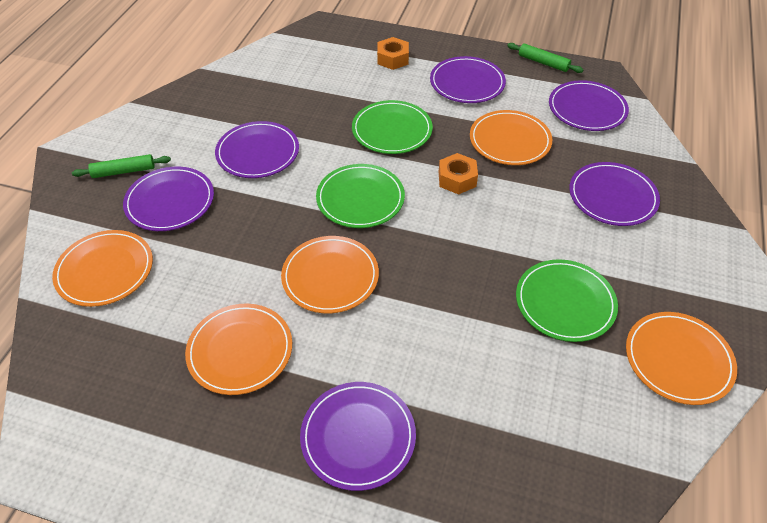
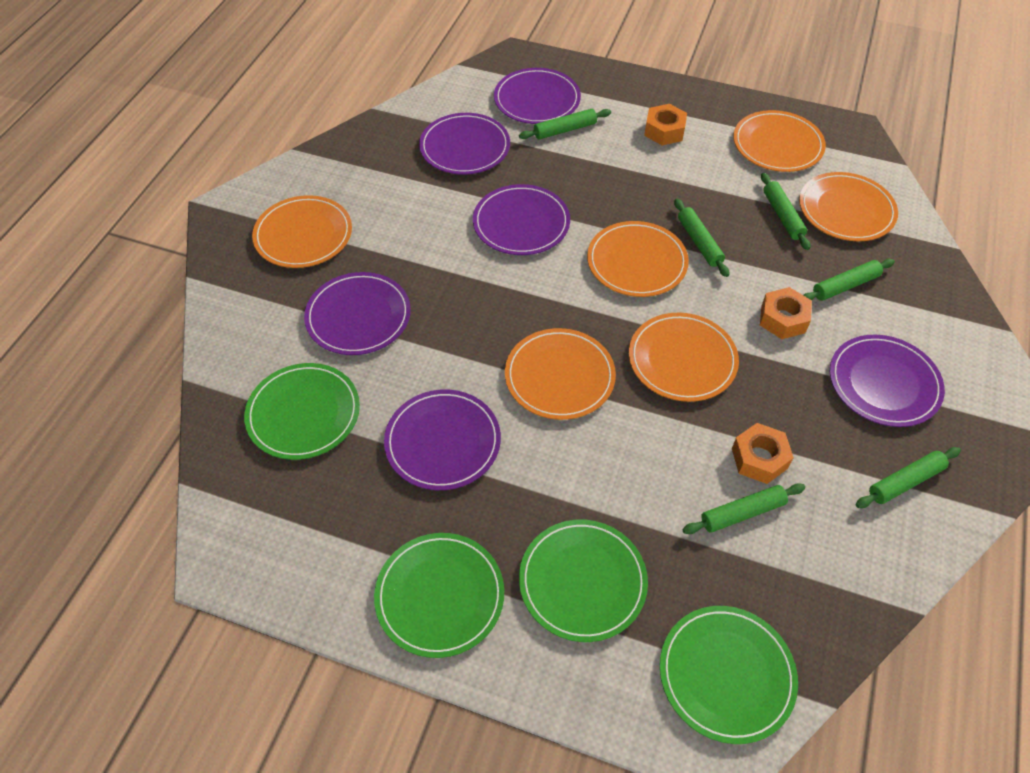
green plate: 3 -> 4
green rolling pin: 2 -> 6
orange nut: 2 -> 3
orange plate: 5 -> 6

